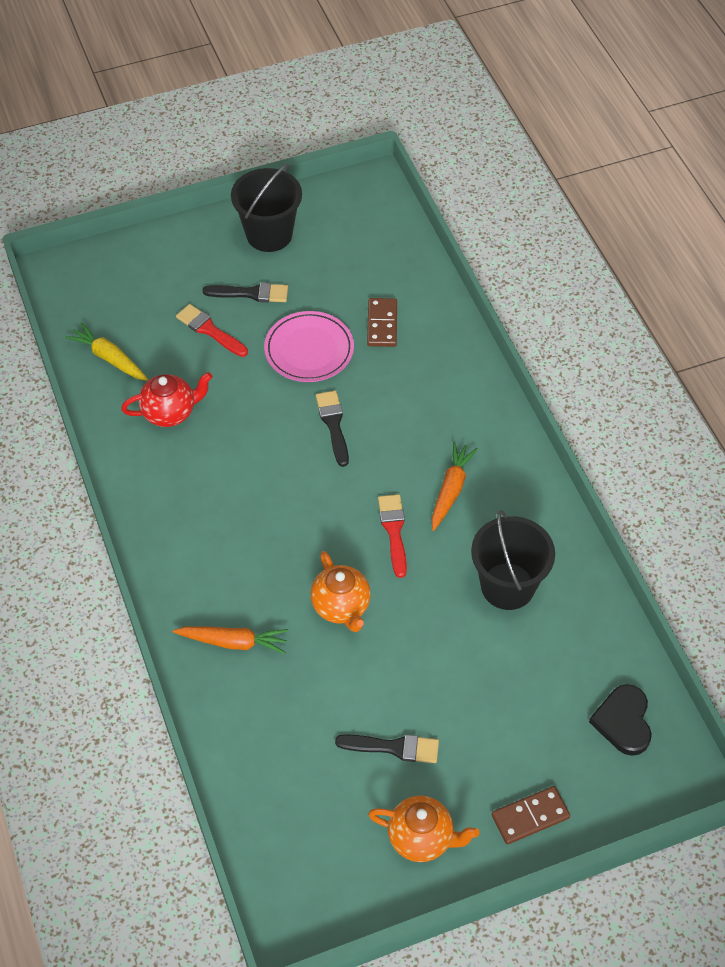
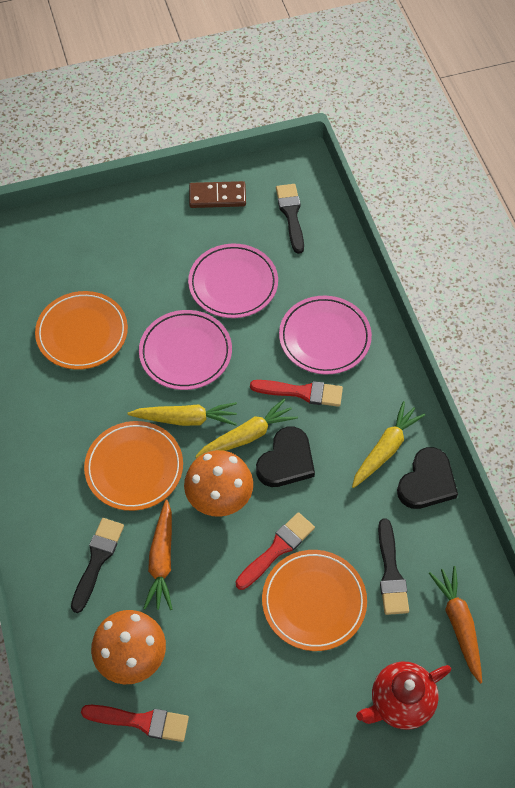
black bucket: 2 -> 0
black heart: 1 -> 2
brown domino: 2 -> 1
orange mushroom: 0 -> 2
orange plate: 0 -> 3
orange teapot: 2 -> 0
pink plate: 1 -> 3
red brush: 2 -> 3
yellow carrot: 1 -> 3

